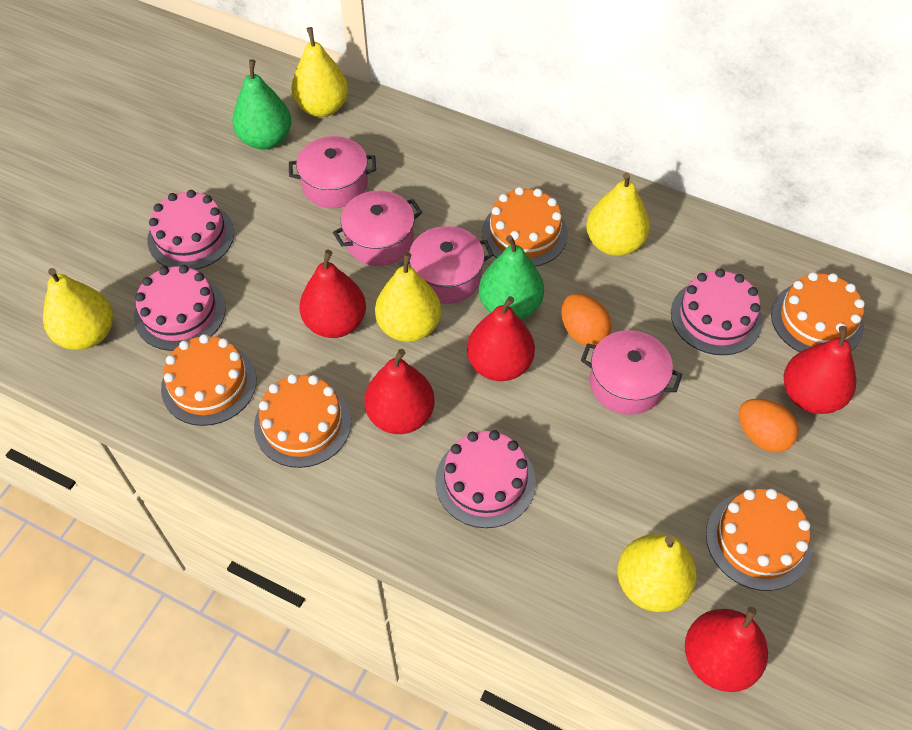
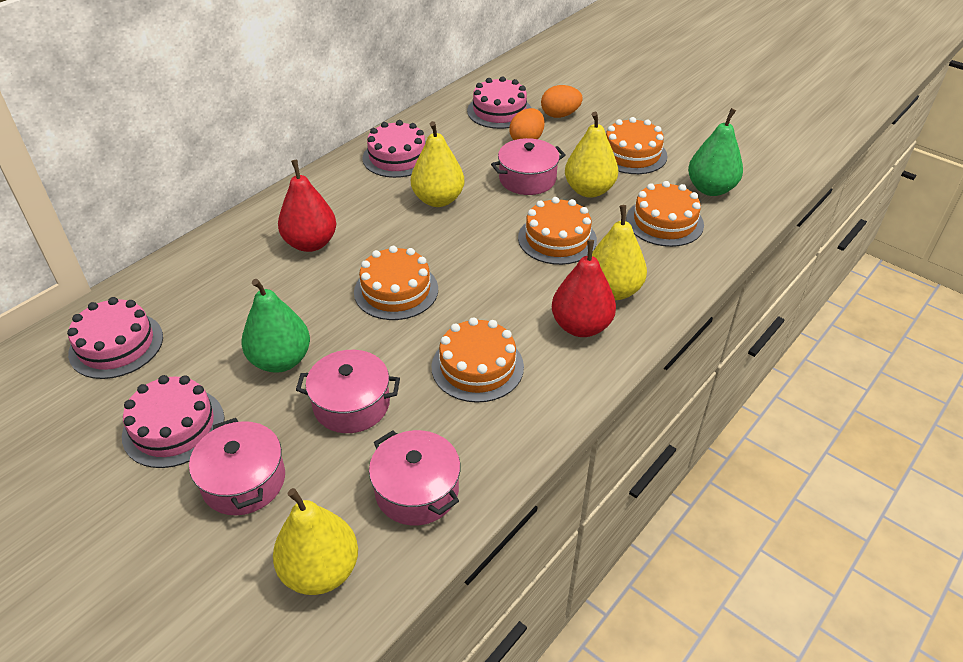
red pear: 5 -> 2
yellow pear: 5 -> 4

